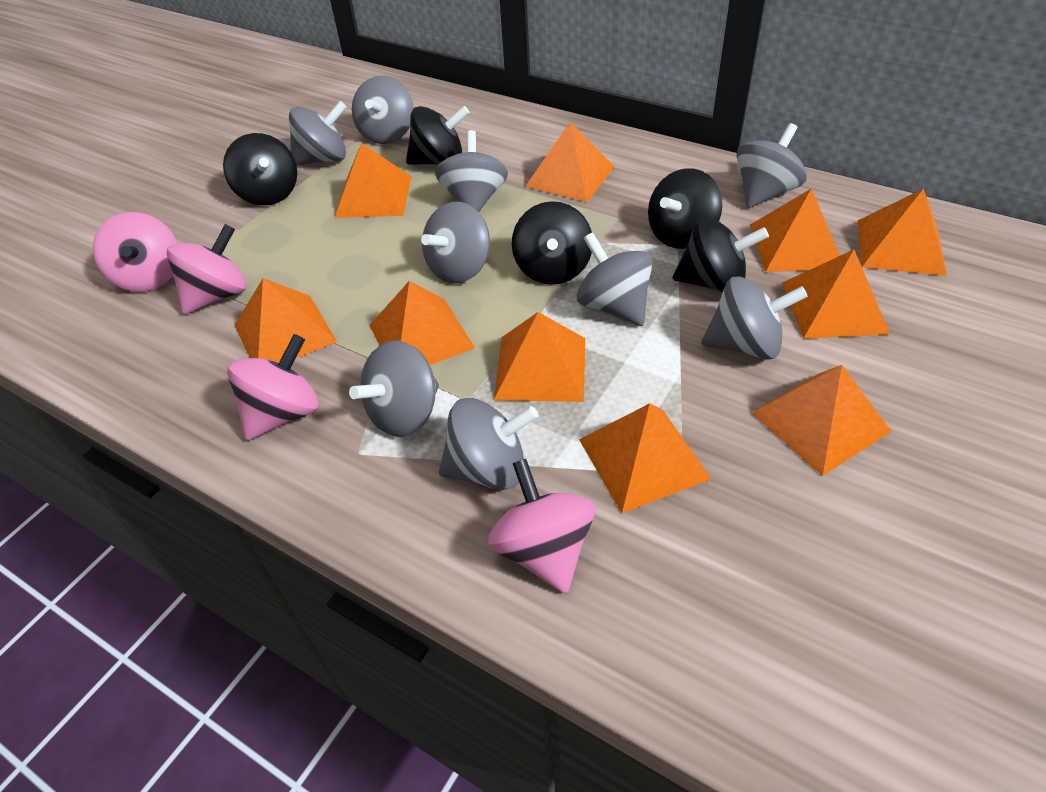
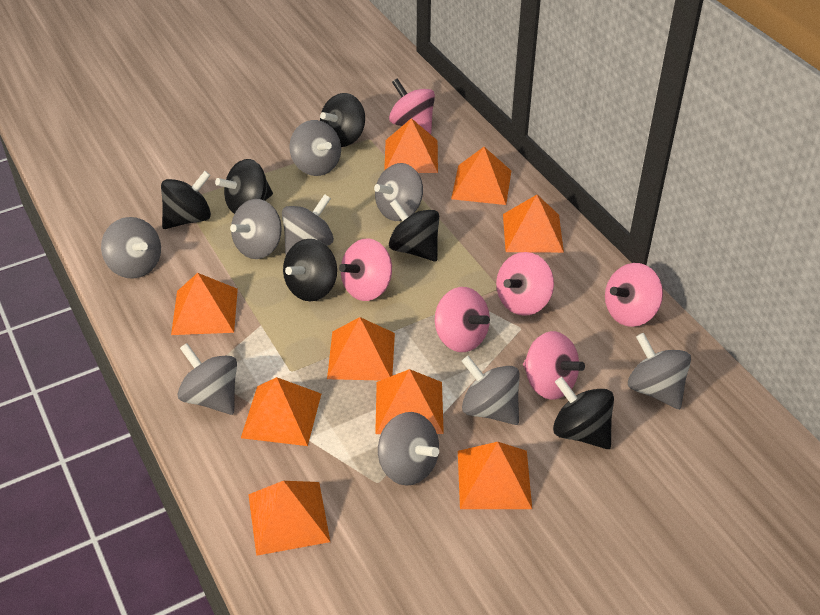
black spinning top: 5 -> 6
orange pyramid: 10 -> 9
pink spinning top: 4 -> 6

